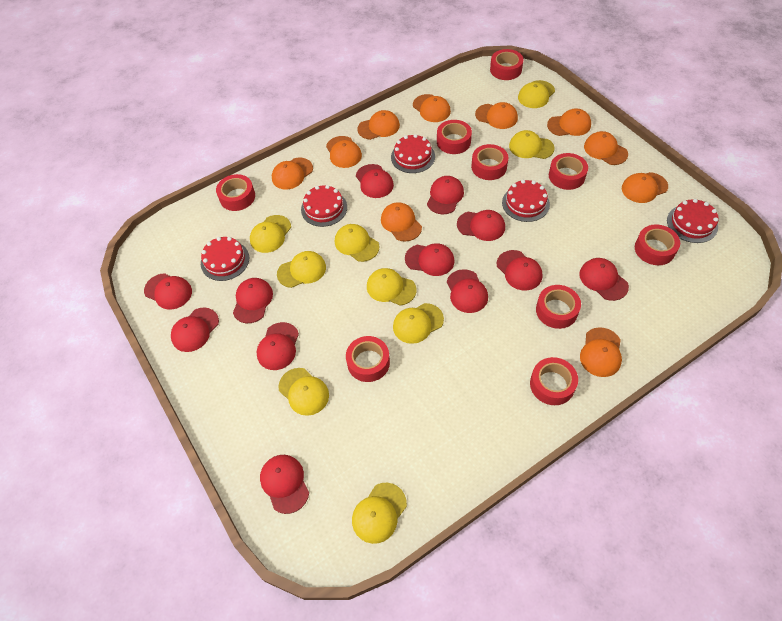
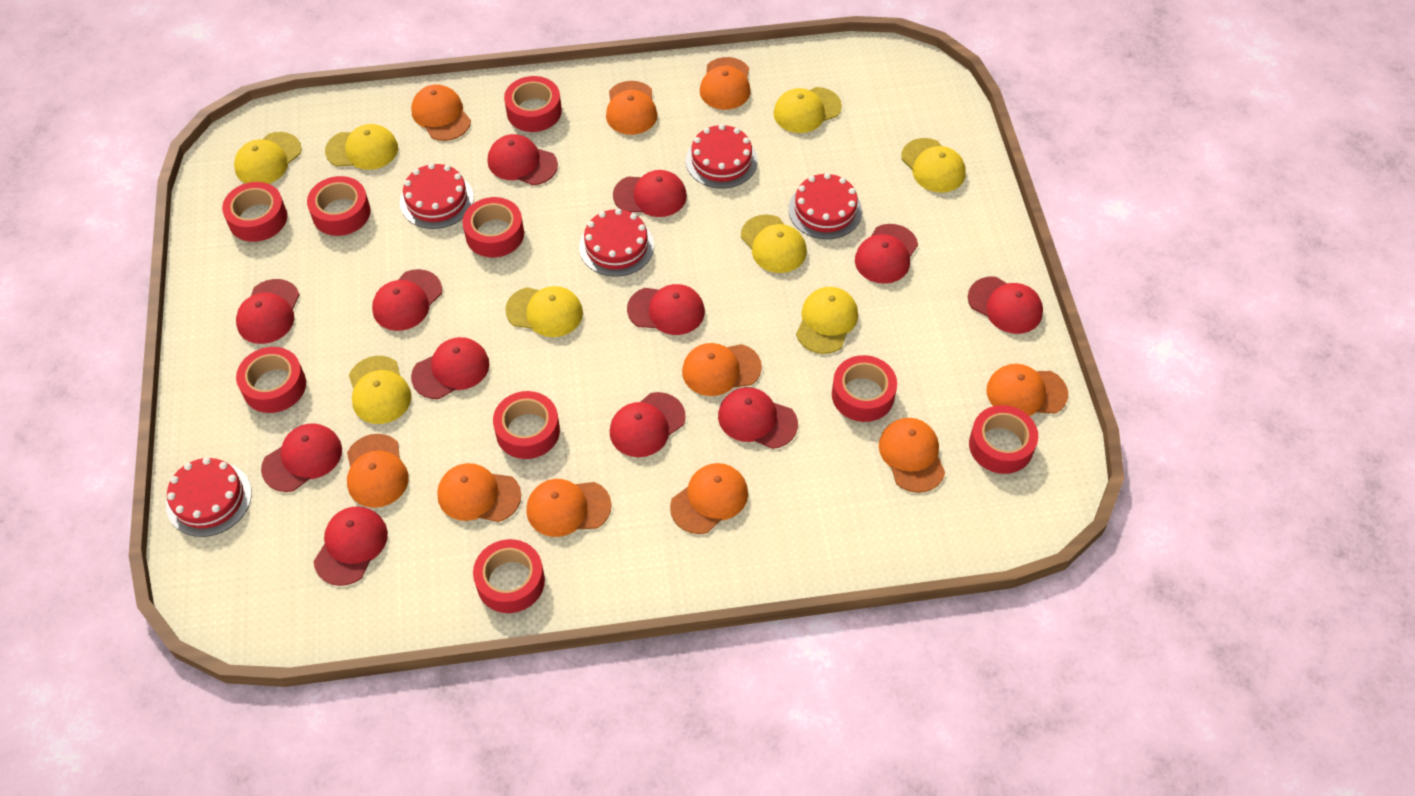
yellow cap: 9 -> 8

